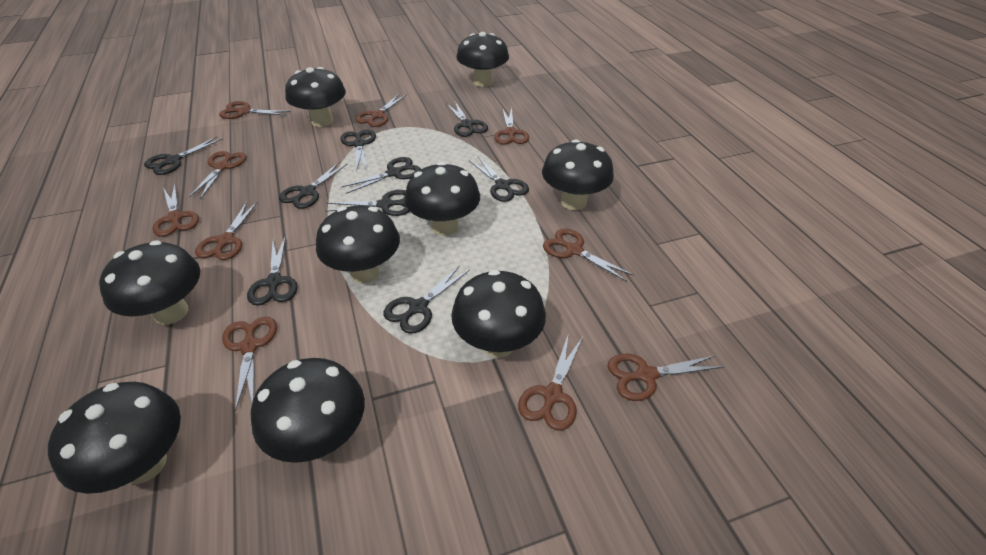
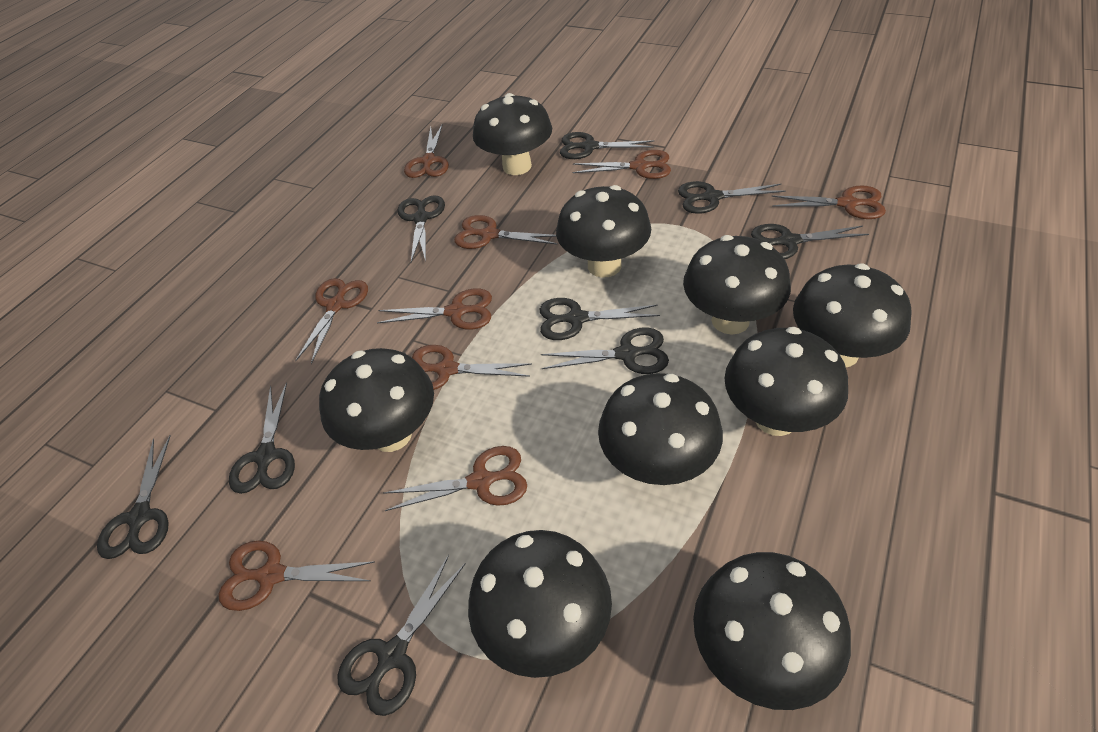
brown scissors: 10 -> 9

